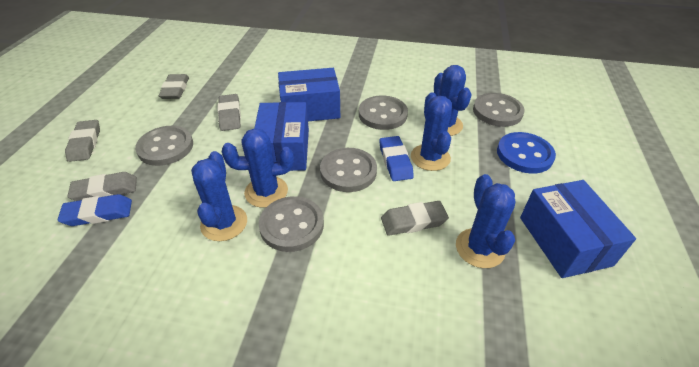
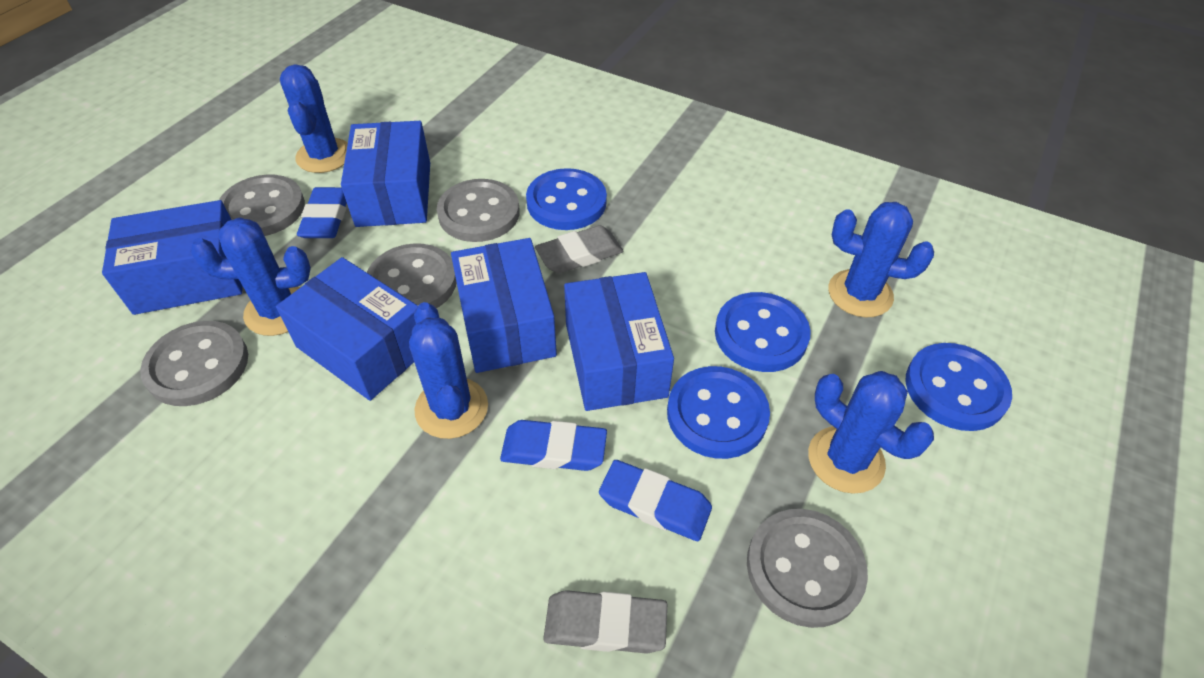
blue box: 3 -> 5
blue button: 1 -> 4
blue eraser: 2 -> 3
grey eraser: 5 -> 2

